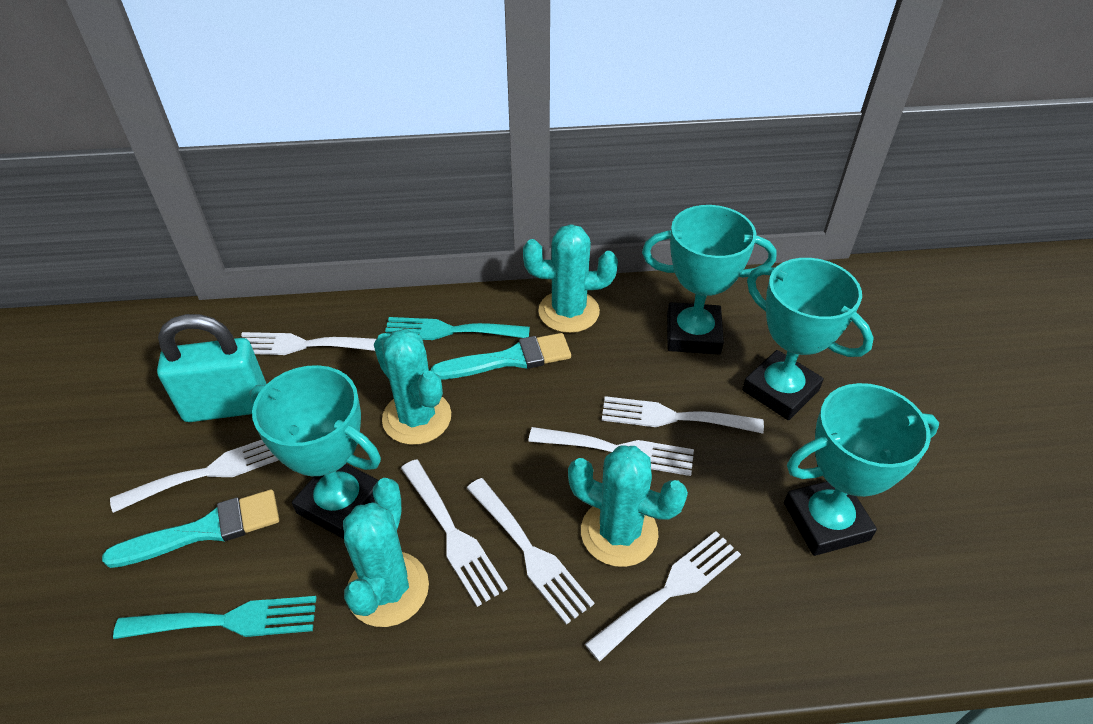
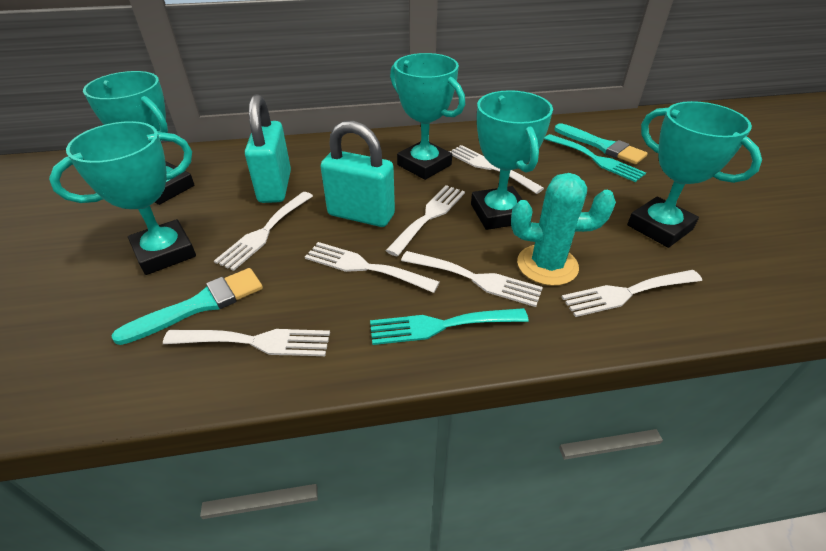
turquoise cactus: 4 -> 1
turquoise padlock: 1 -> 2
turquoise trophy: 4 -> 5

